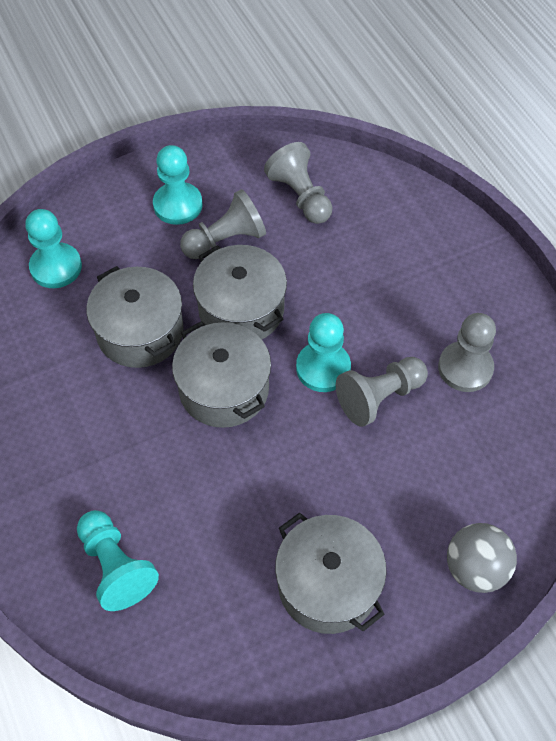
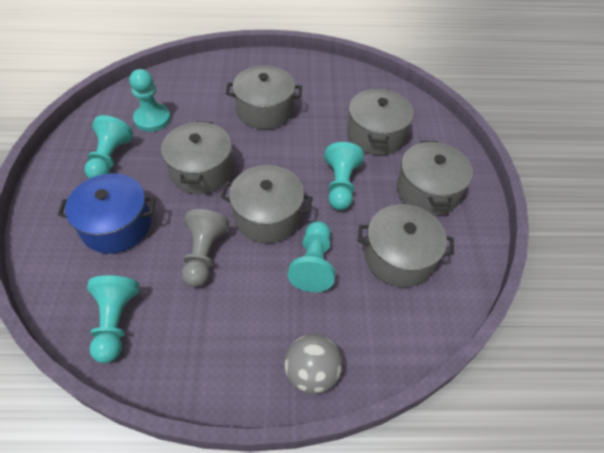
blue pot: 0 -> 1
grey pawn: 4 -> 1
grey pot: 4 -> 6
turquoise pawn: 4 -> 5

